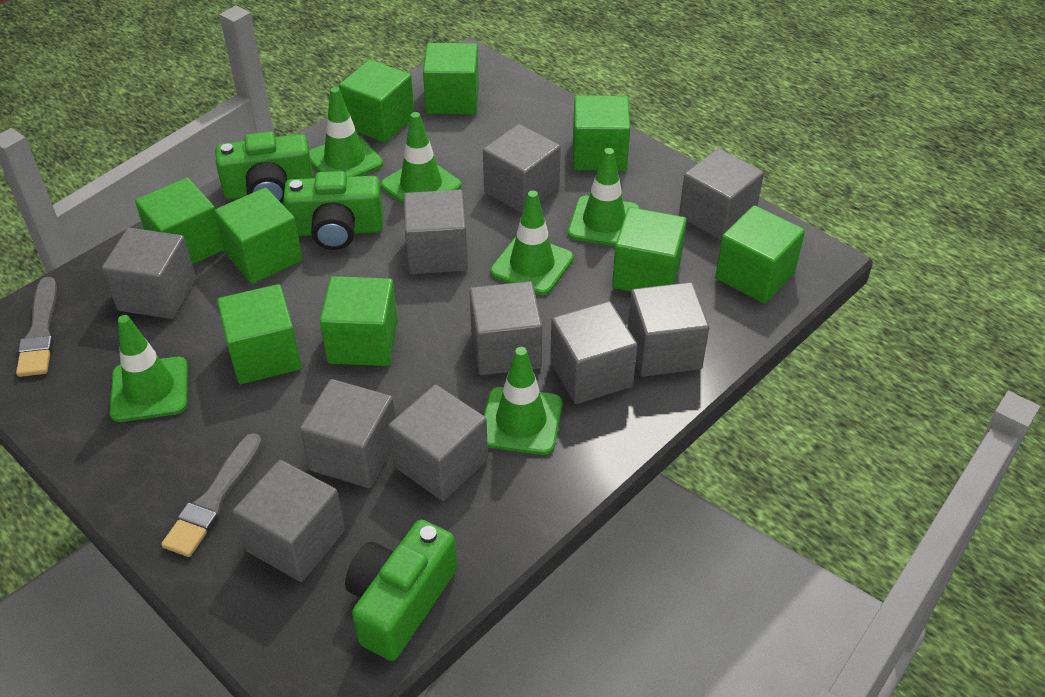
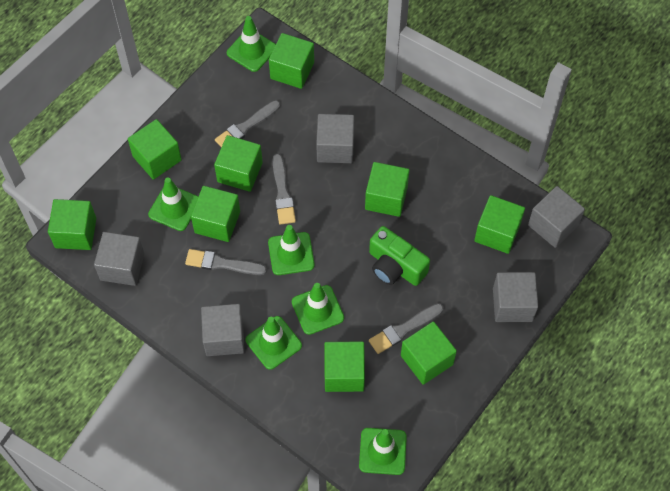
green camera: 3 -> 1
grey brush: 2 -> 4
grey cube: 10 -> 5

